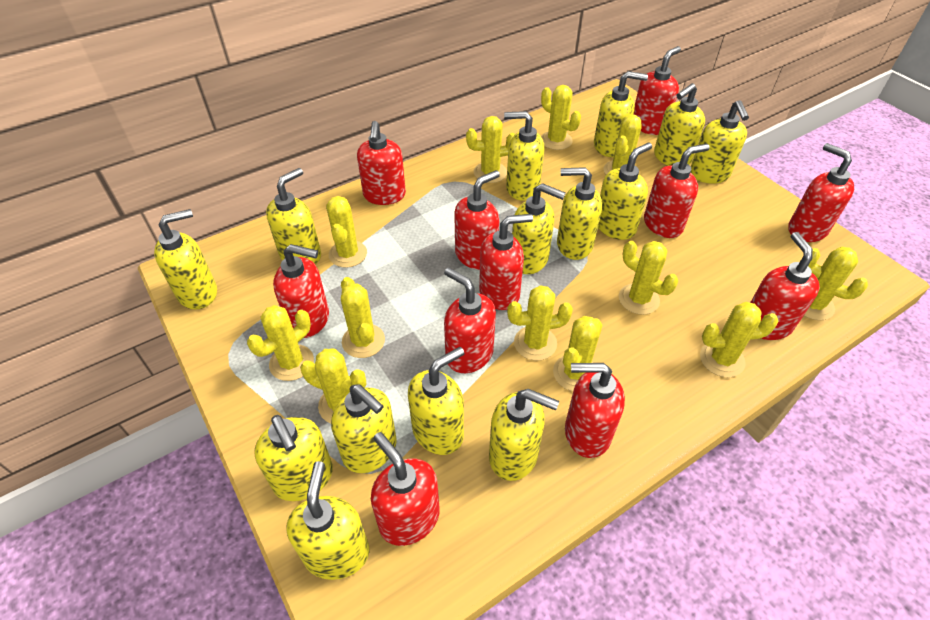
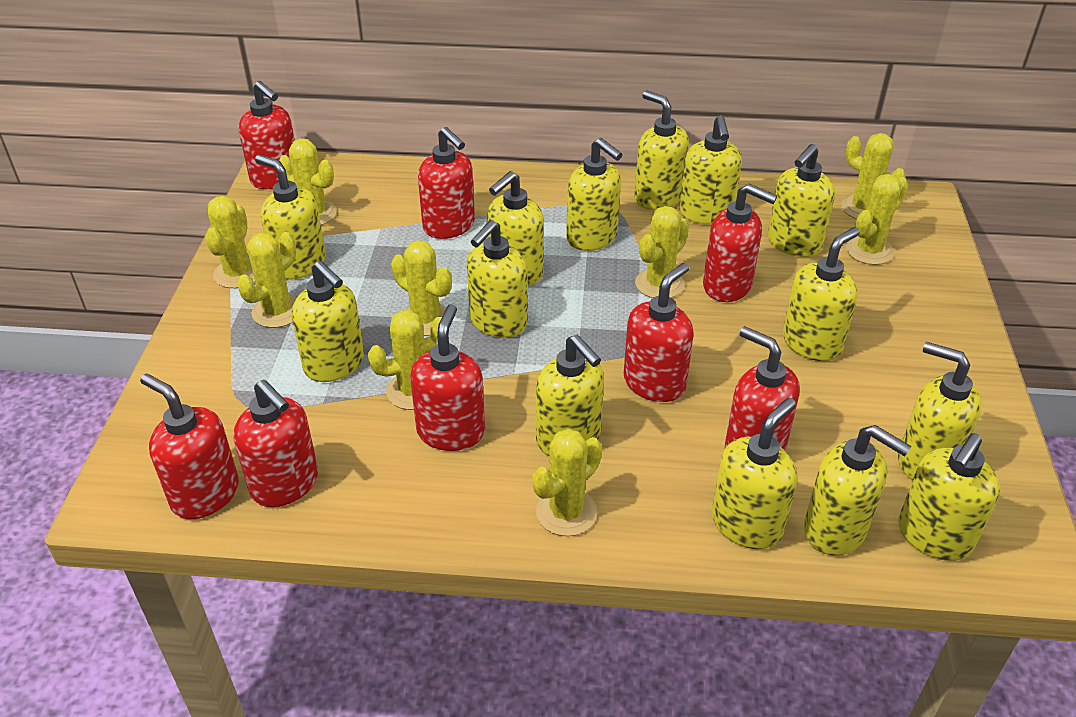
red soap dispenser: 11 -> 8
yellow cactus: 12 -> 9

